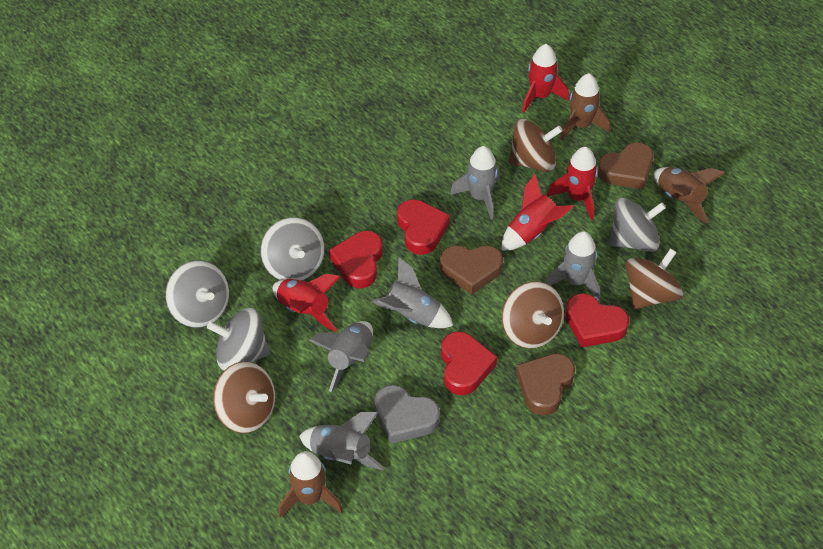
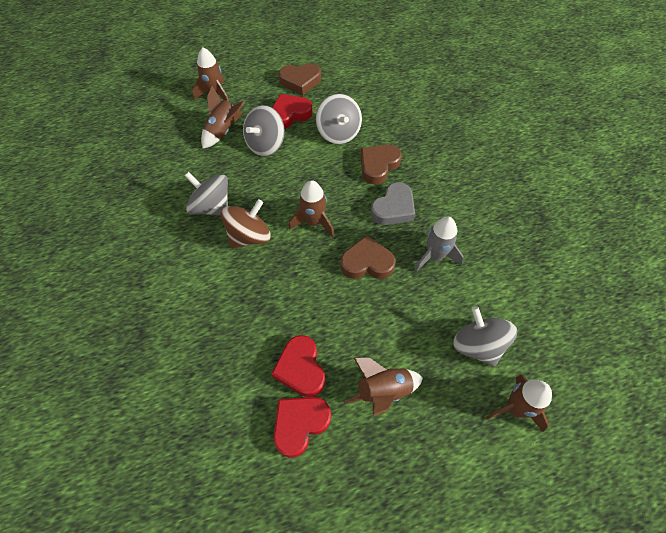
brown rocket: 3 -> 5
brown spinning top: 4 -> 1
grey rocket: 5 -> 1
red heart: 4 -> 3
red rocket: 4 -> 0

